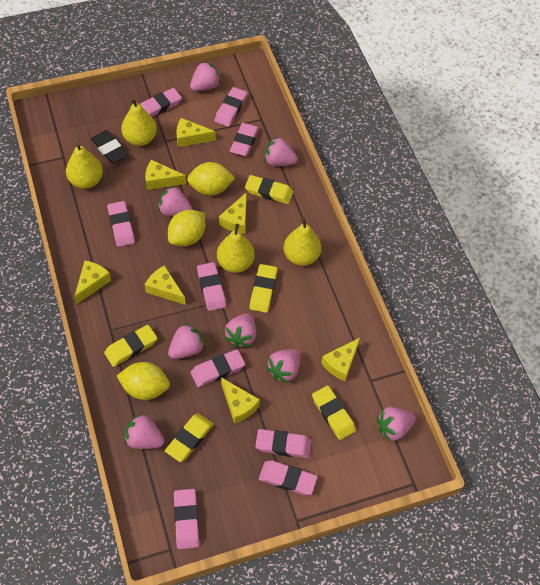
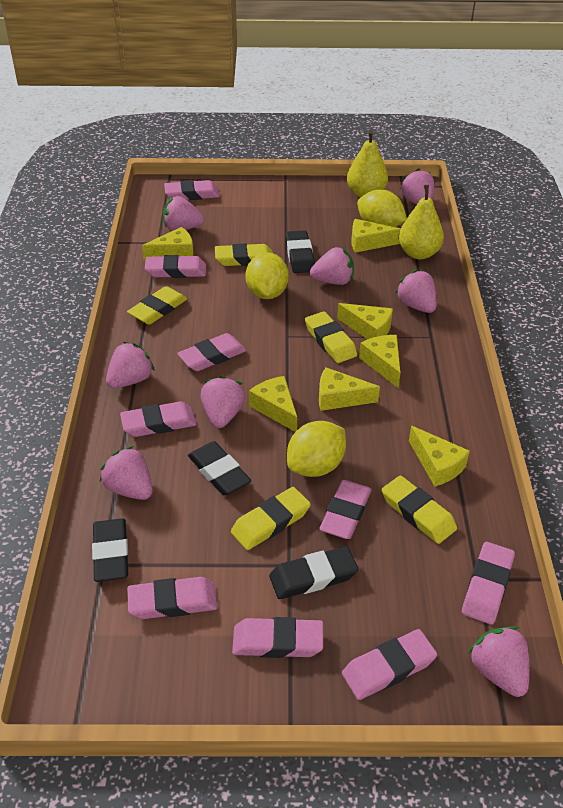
black eraser: 1 -> 4
yellow pear: 4 -> 2

